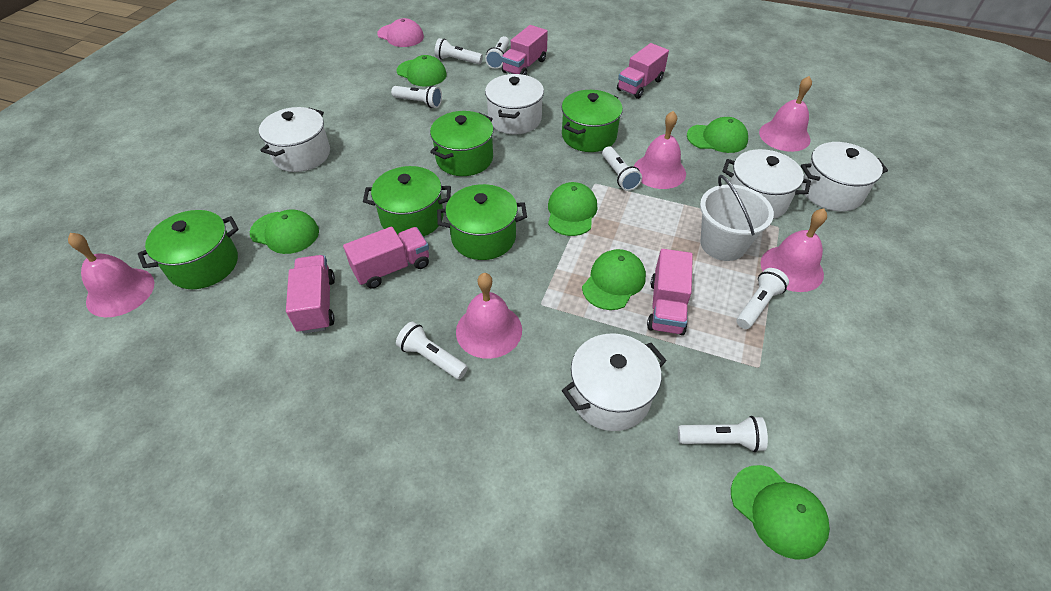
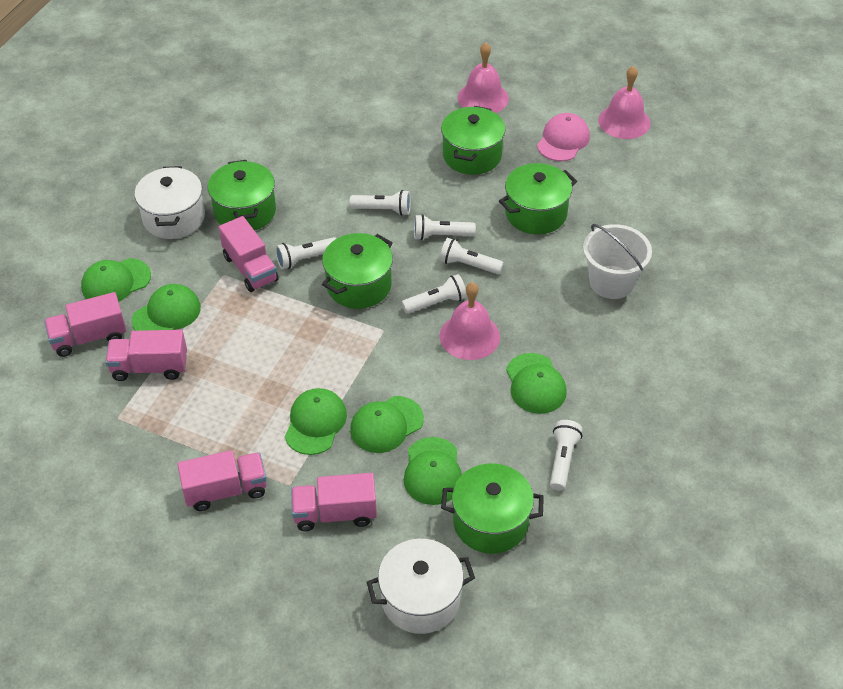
pink bell: 5 -> 3
white flashlight: 7 -> 6
white pot: 5 -> 2

